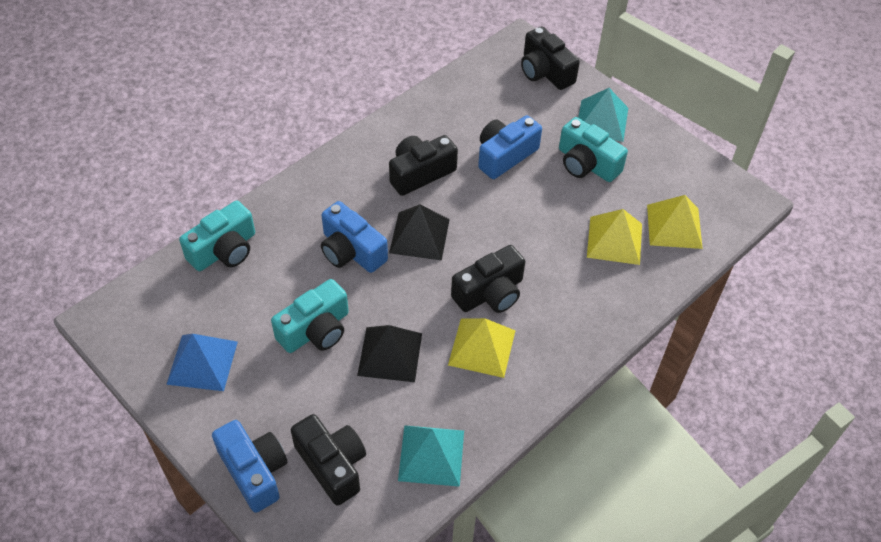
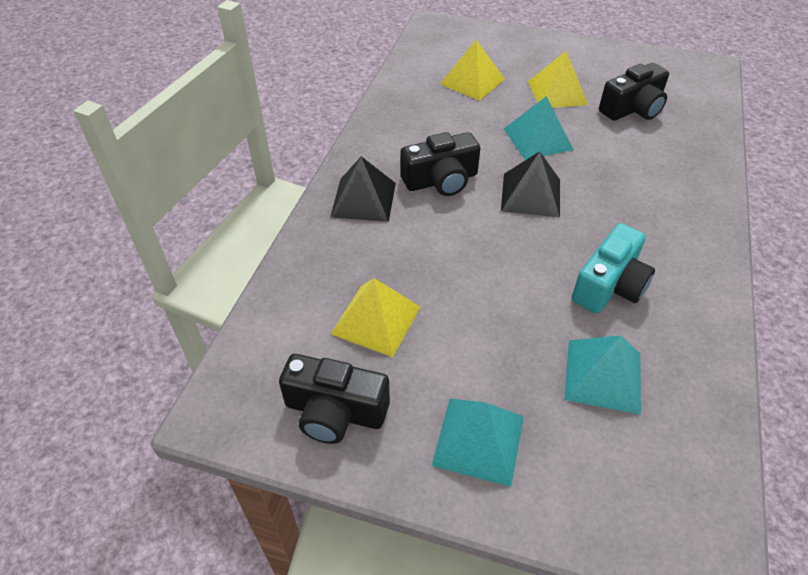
black camera: 4 -> 3
blue camera: 3 -> 0
blue pyramid: 1 -> 0
turquoise camera: 3 -> 1
turquoise pyramid: 2 -> 3

